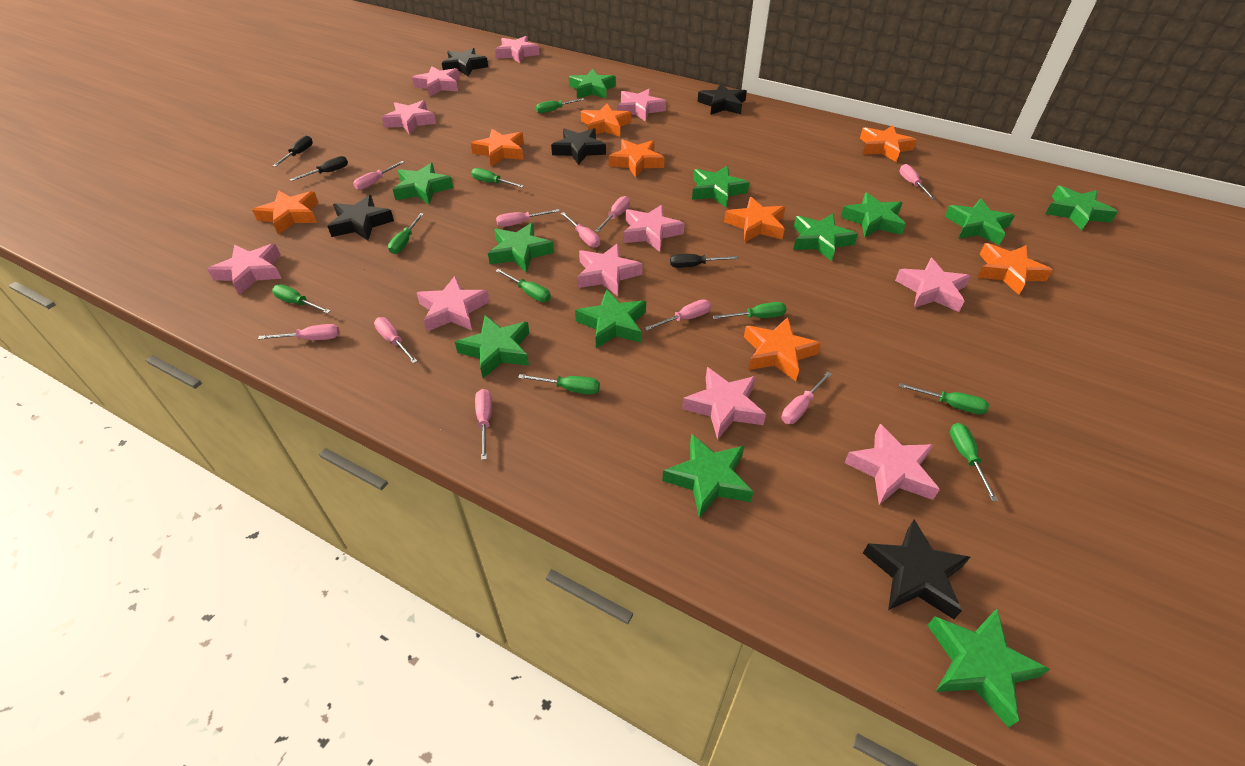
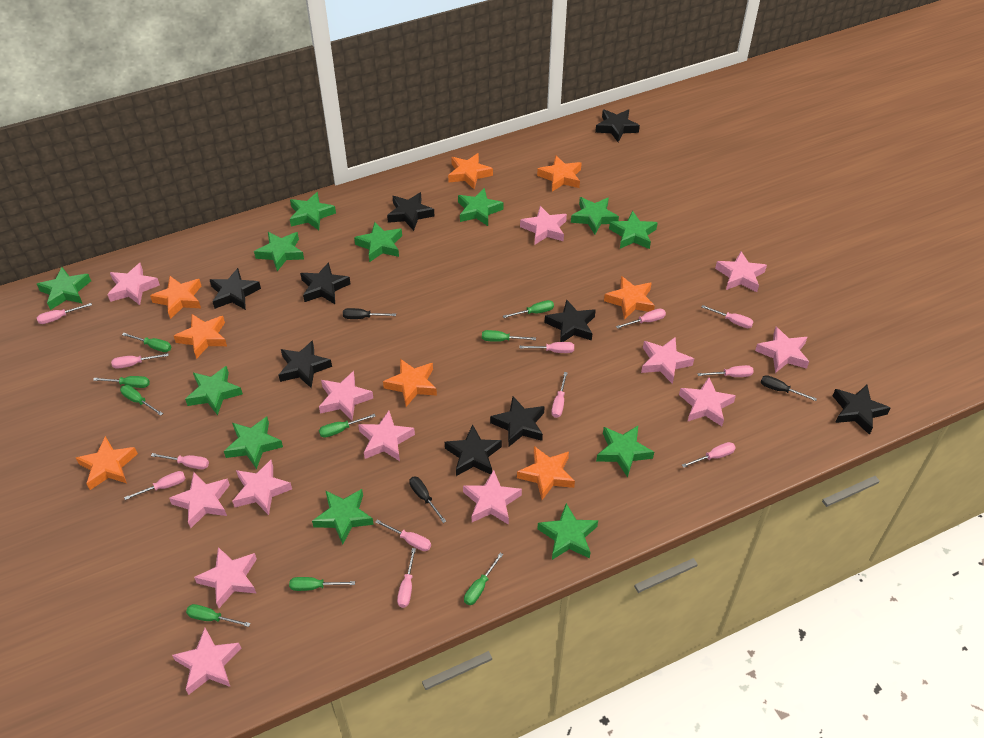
black star: 5 -> 9
pink screwdriver: 10 -> 12
pink star: 11 -> 13

